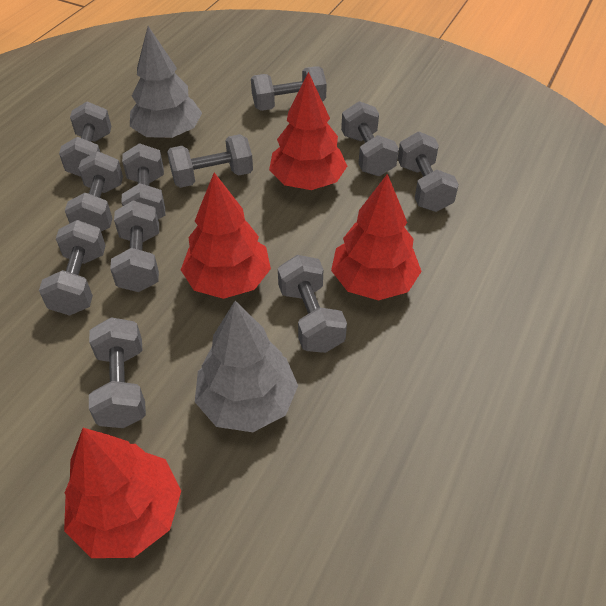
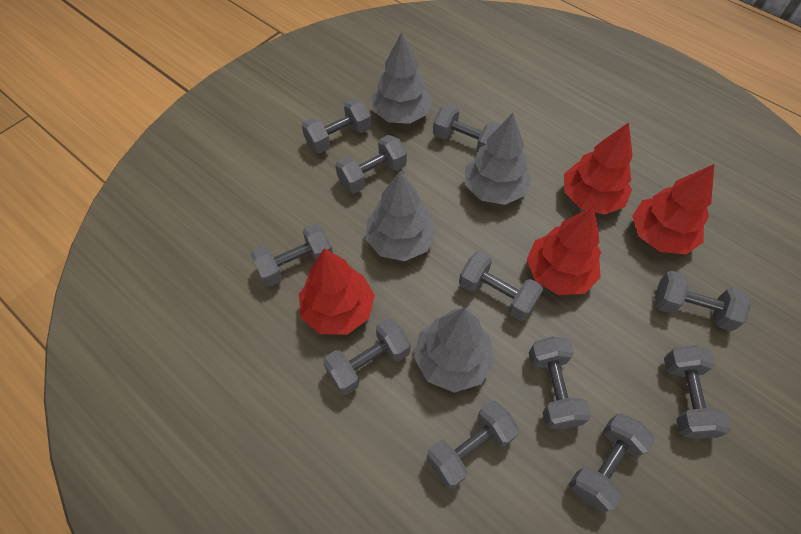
grey tree: 2 -> 4

